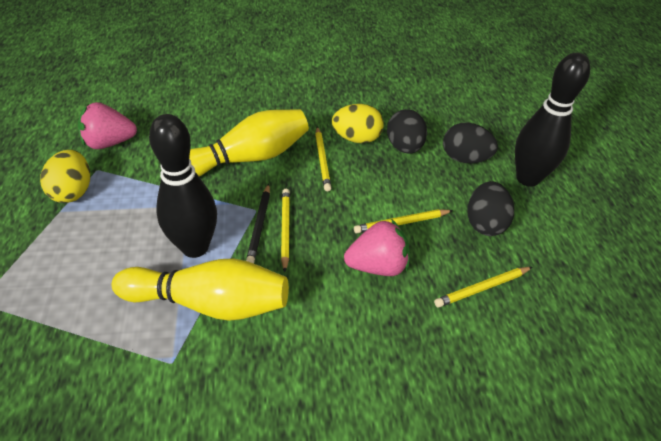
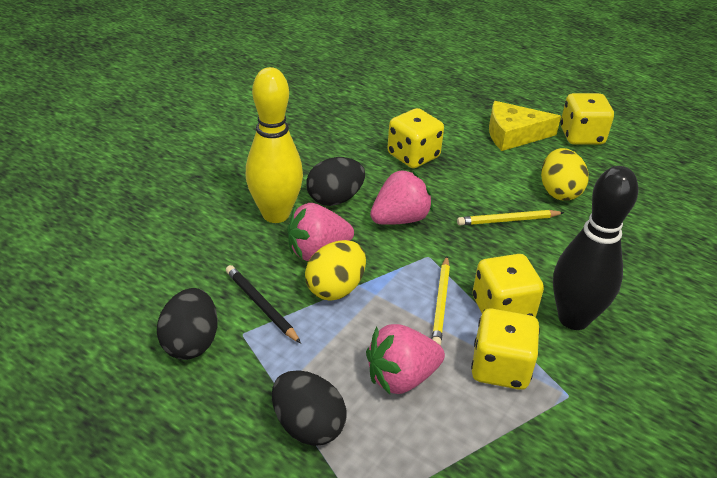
black bowling pin: 2 -> 1
pink strawberry: 2 -> 3
yellow bowling pin: 2 -> 1
yellow cheese: 0 -> 1
yellow dice: 0 -> 4
yellow pencil: 4 -> 2

